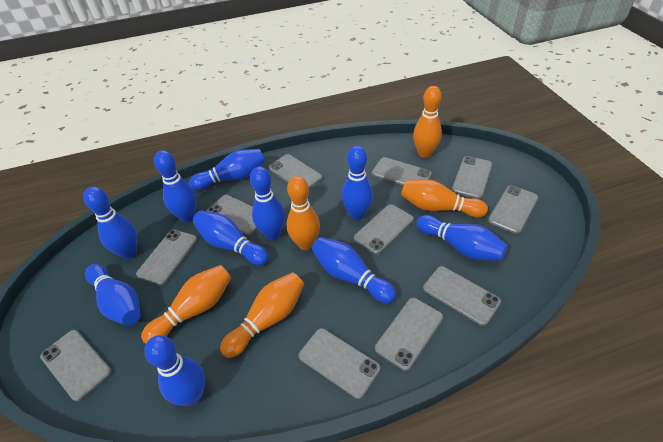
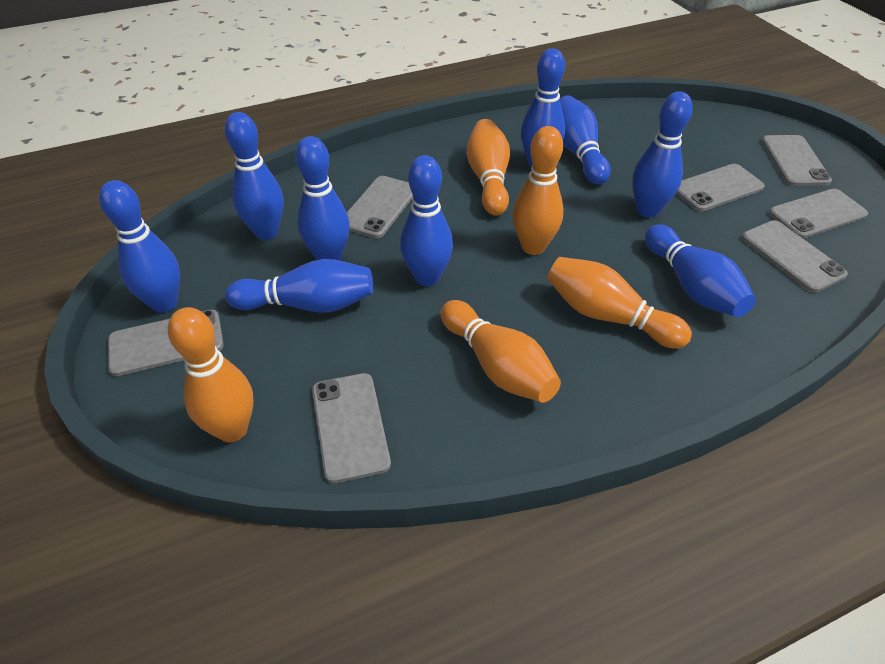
blue bowling pin: 10 -> 9
grey phone: 11 -> 7

